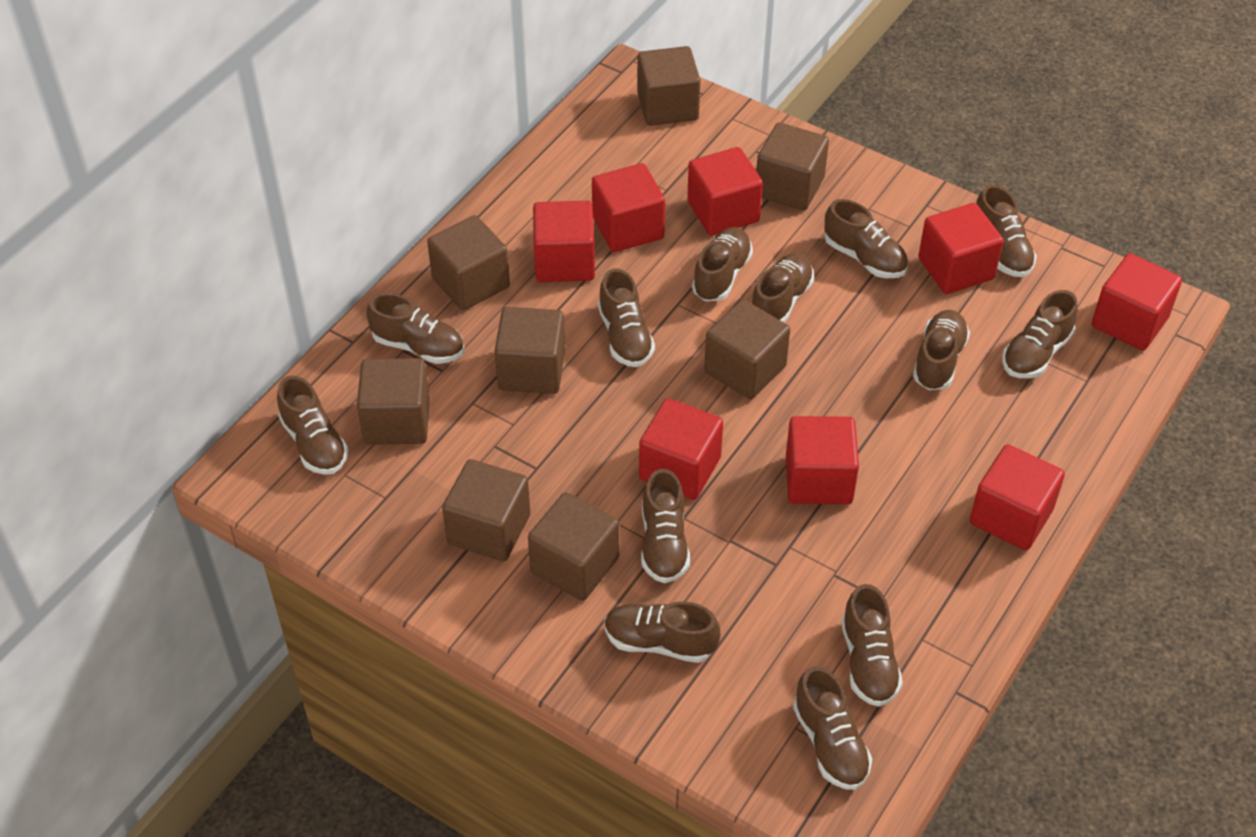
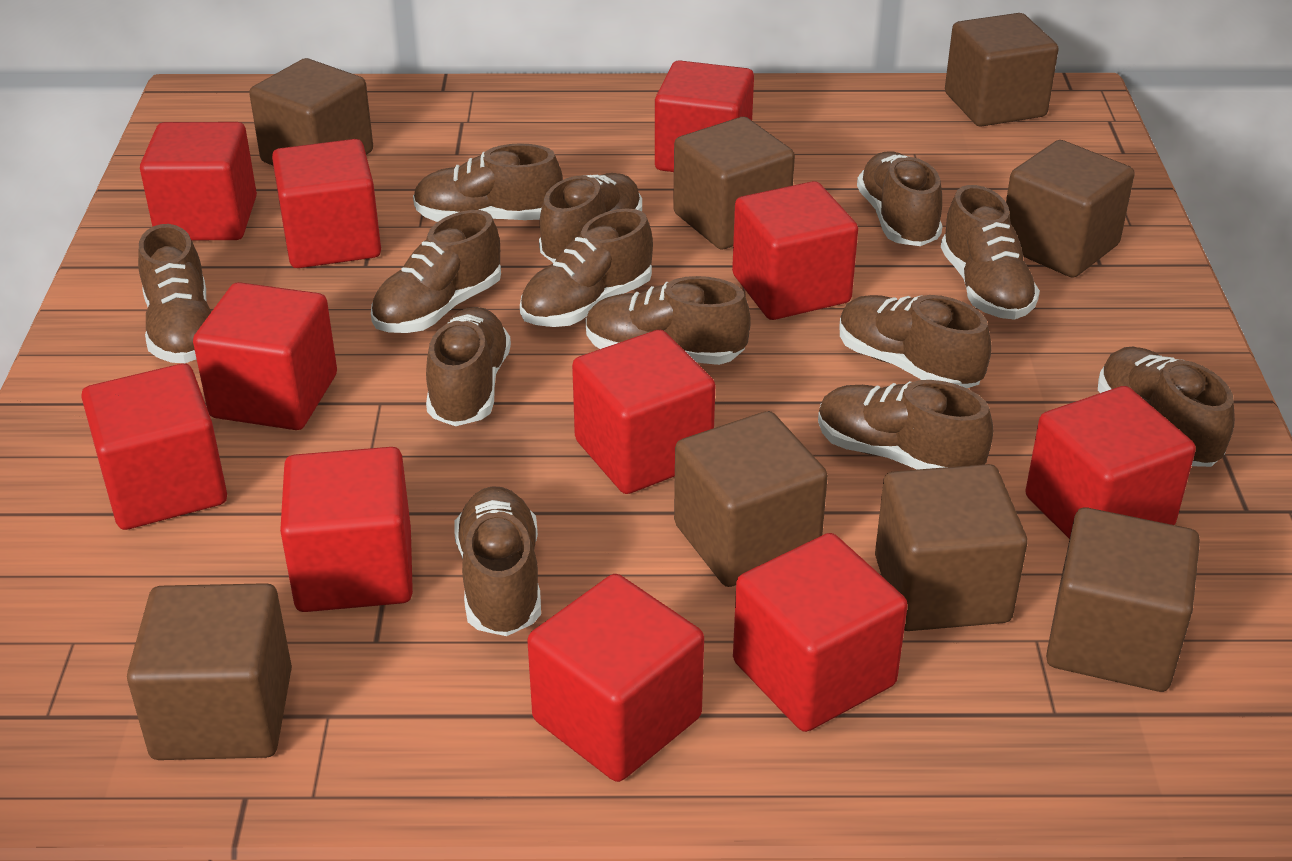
red cube: 8 -> 11

